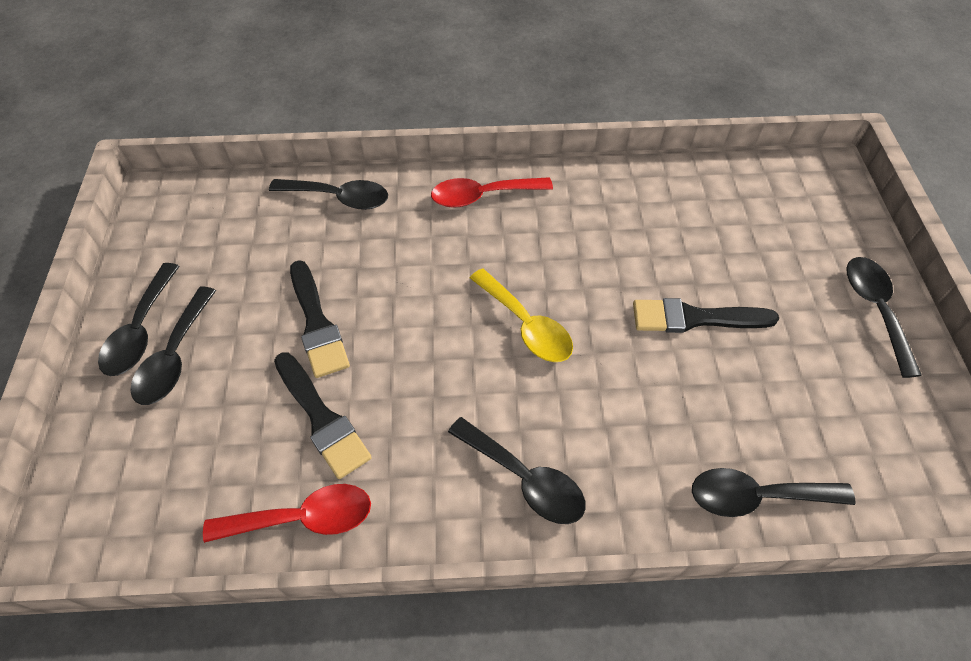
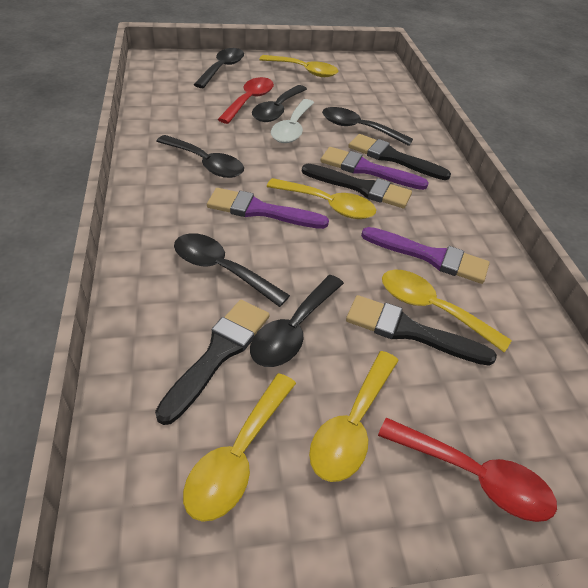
black brush: 3 -> 4
purple brush: 0 -> 3
white spoon: 0 -> 1
yellow spoon: 1 -> 5

